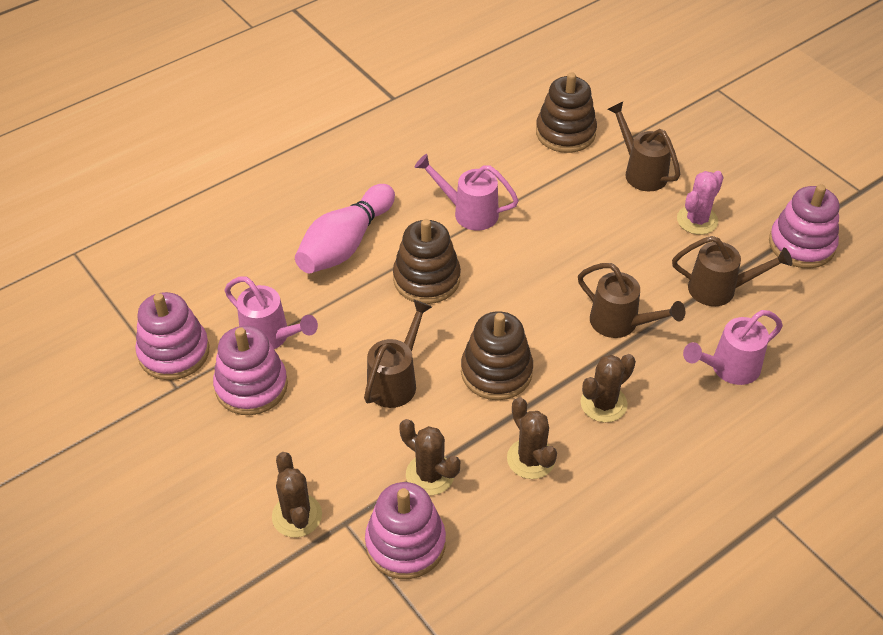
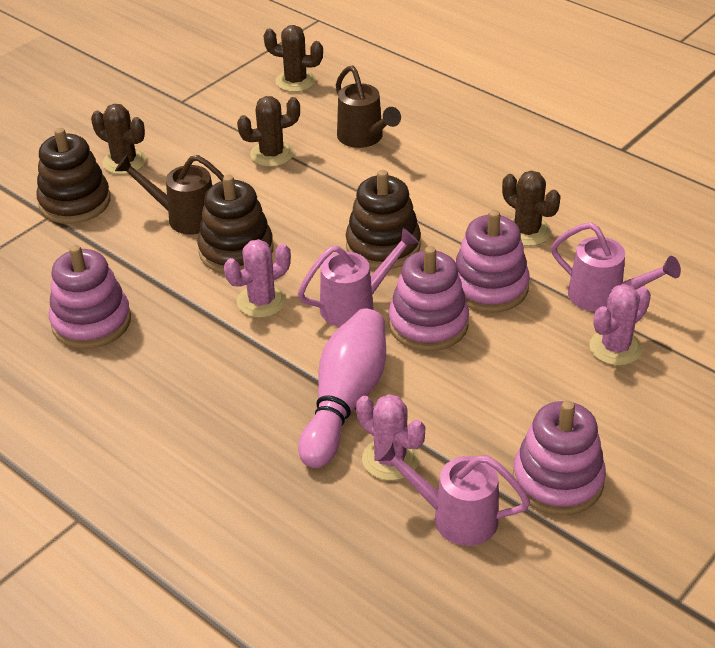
brown watering can: 4 -> 2
pink cactus: 1 -> 3

